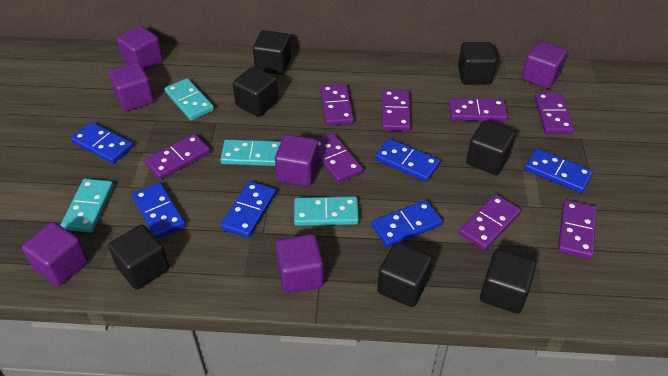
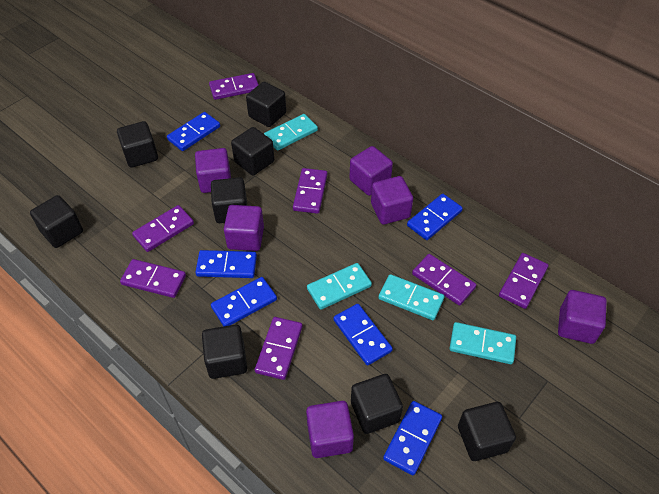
black cube: 7 -> 8
purple domino: 8 -> 7

